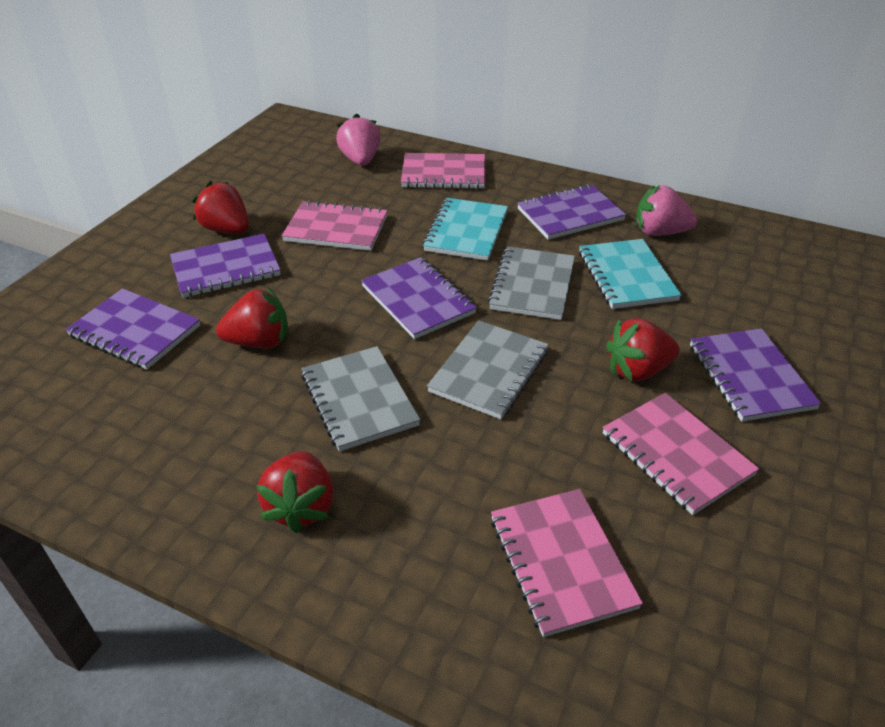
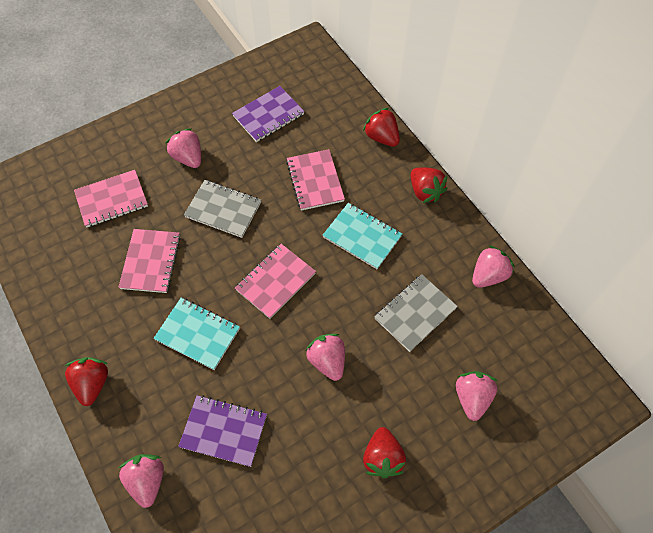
grey notebook: 3 -> 2
pink strawberry: 2 -> 5
purple notebook: 5 -> 2

